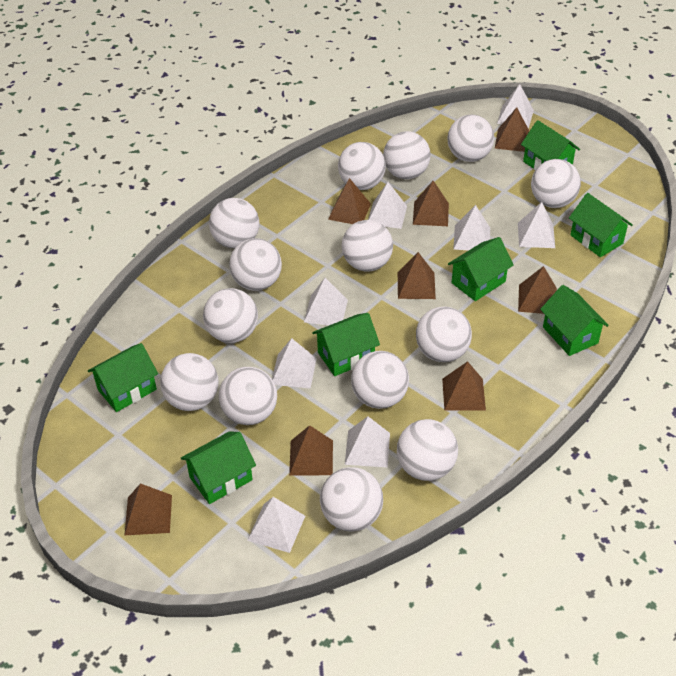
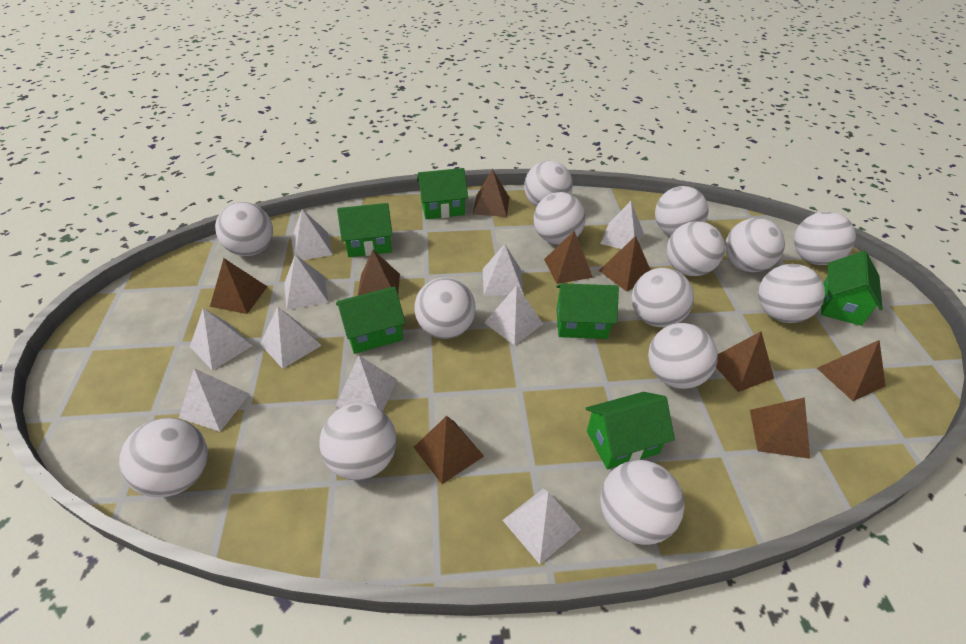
brown pyramid: 8 -> 9
green house: 7 -> 6
white pyramid: 8 -> 10

